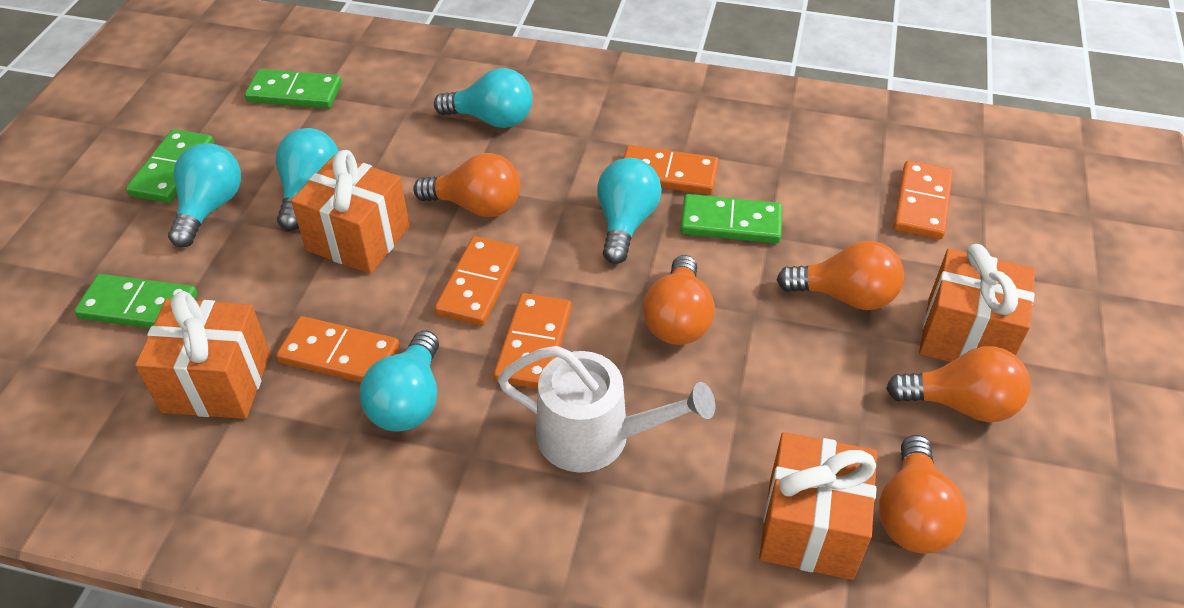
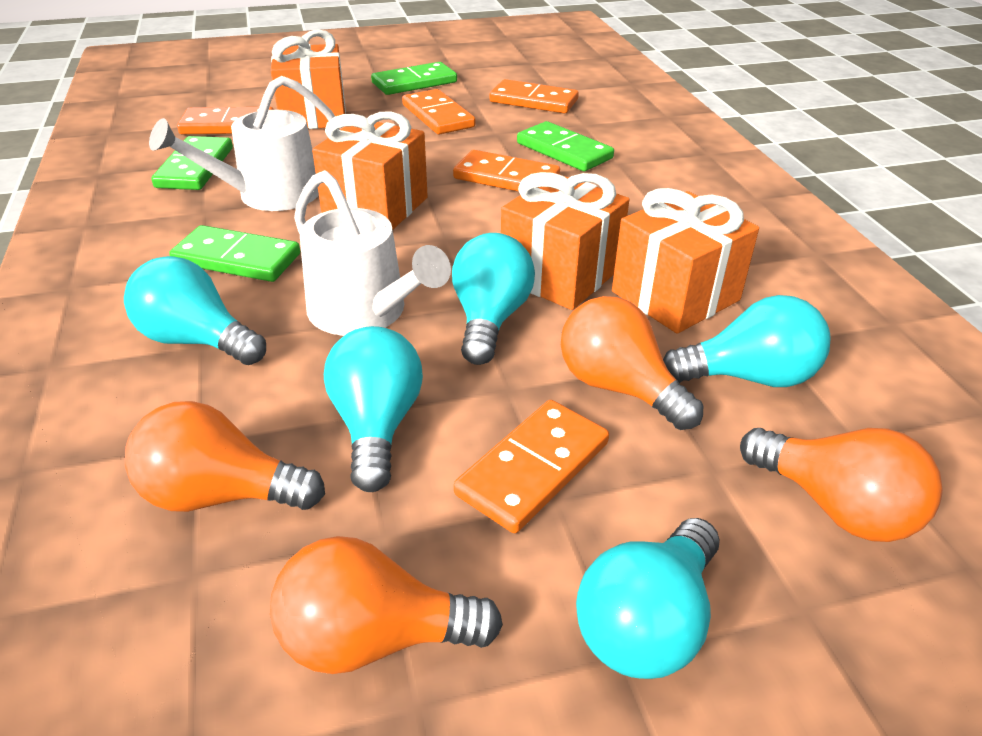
orange light bulb: 5 -> 4
white watering can: 1 -> 2

